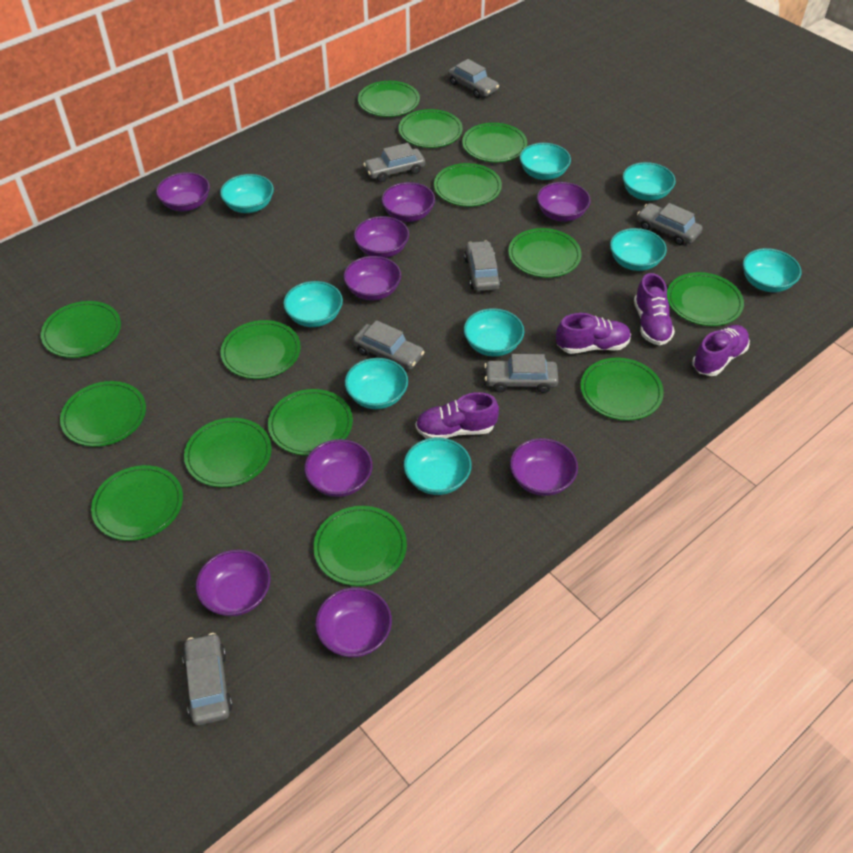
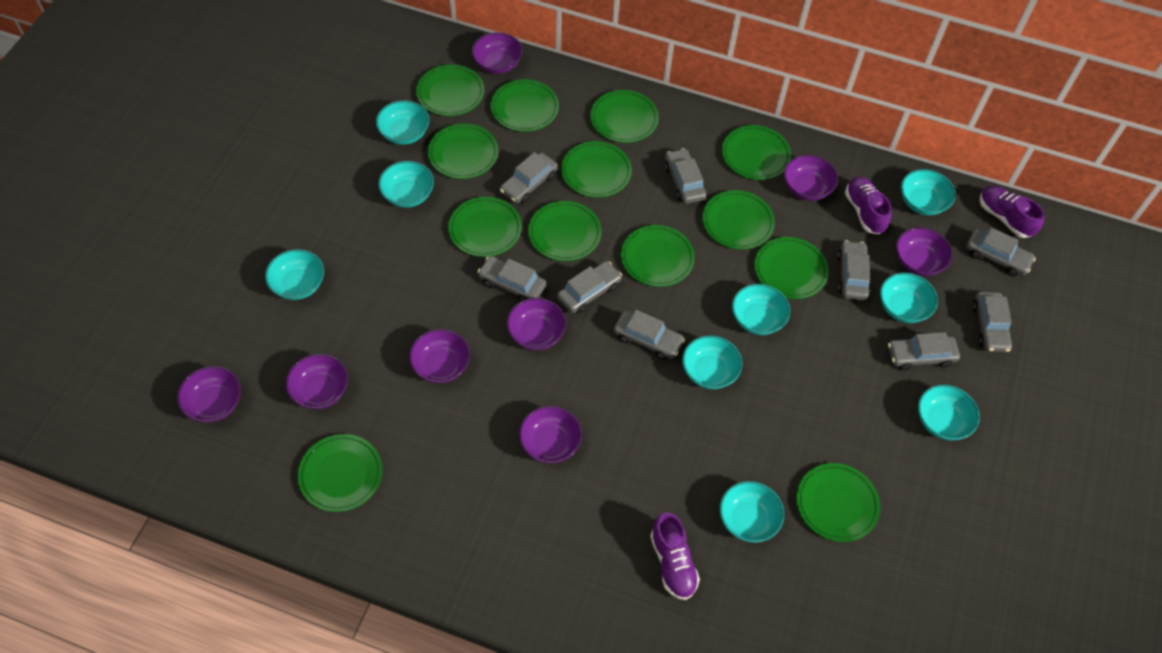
green plate: 14 -> 13
grey car: 7 -> 9
purple bowl: 9 -> 8
purple shoe: 4 -> 3

